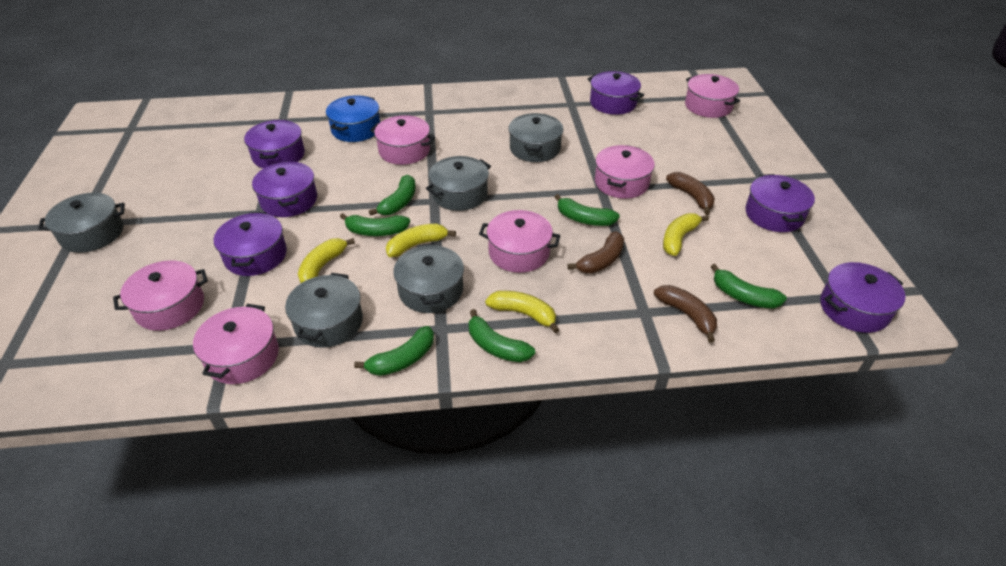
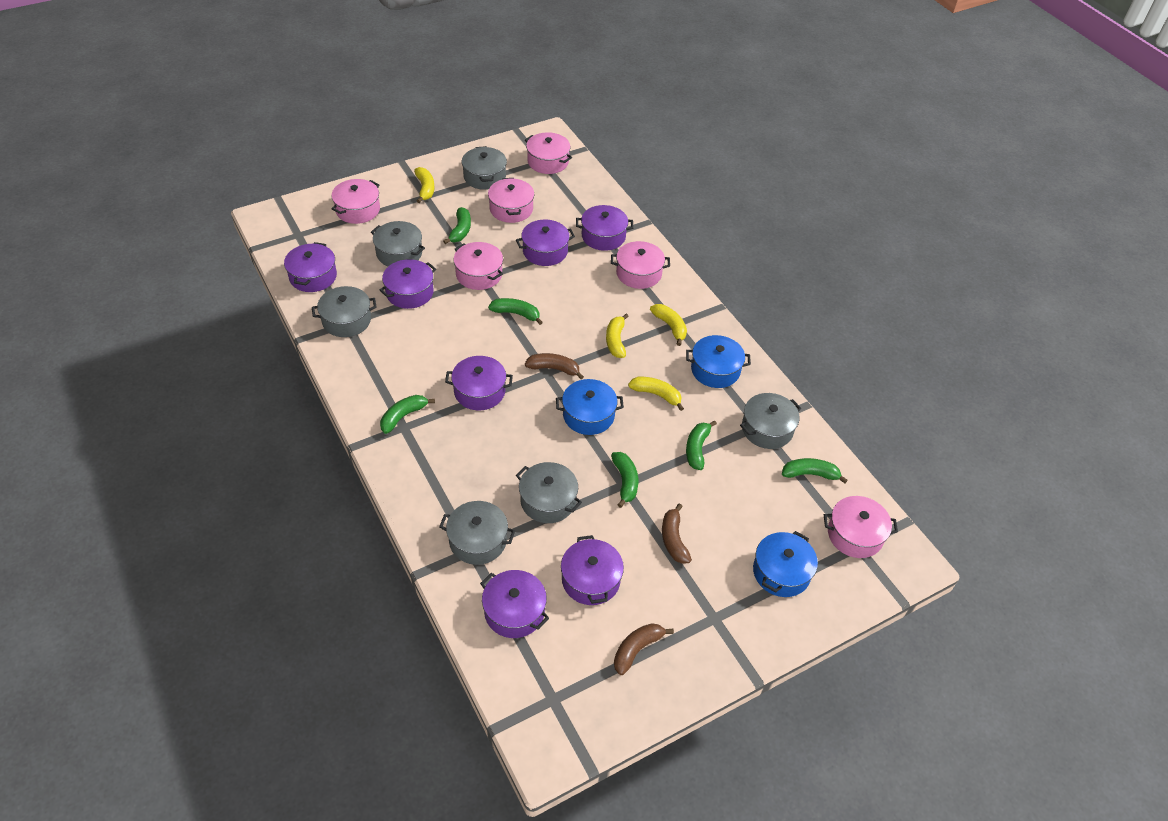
blue pot: 1 -> 3
grey pot: 5 -> 6
purple pot: 6 -> 7

